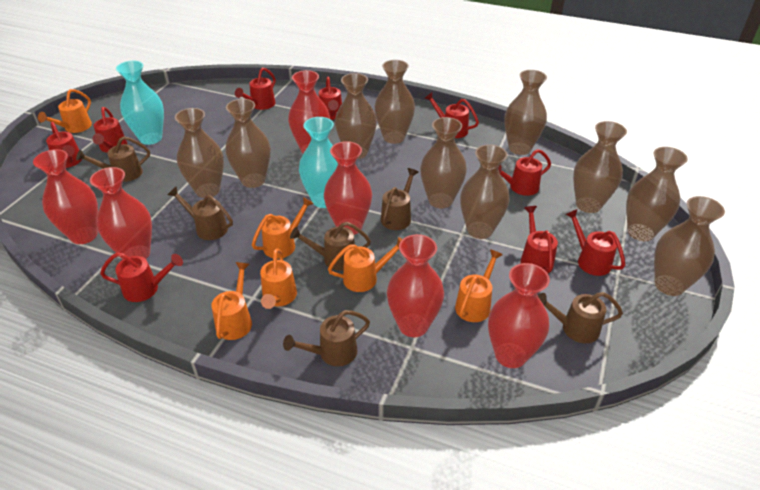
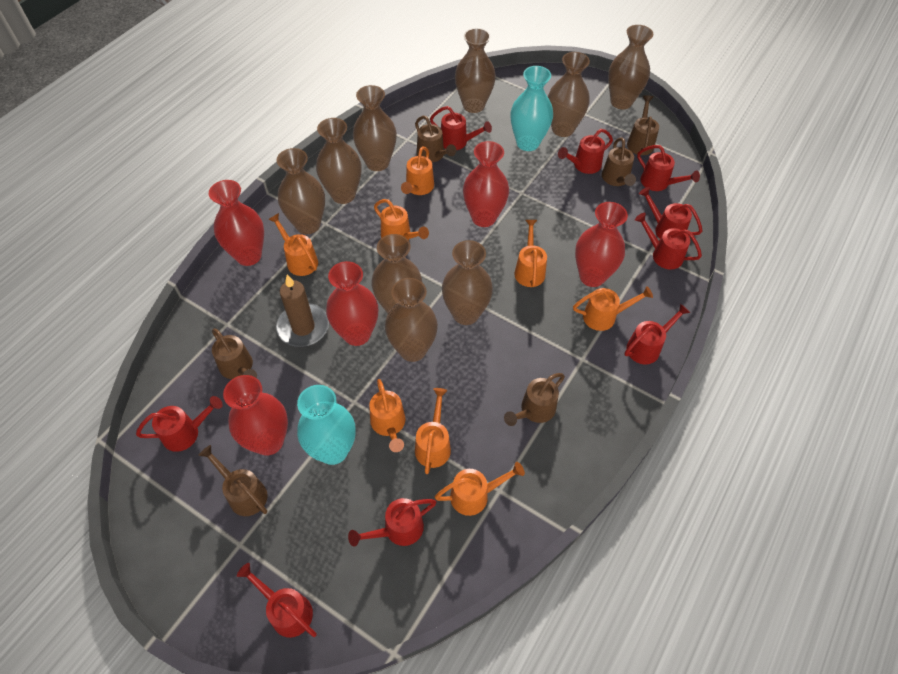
brown candle: 0 -> 1
brown vase: 10 -> 9
orange watering can: 6 -> 8
red vase: 6 -> 5

